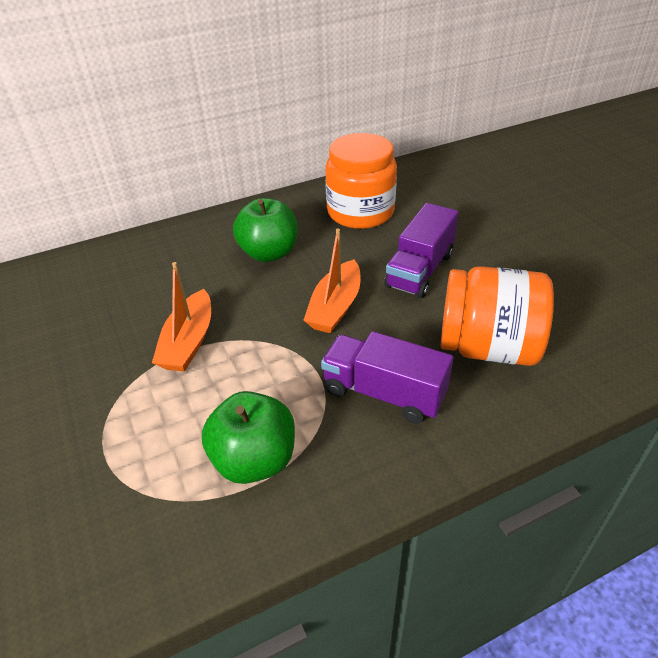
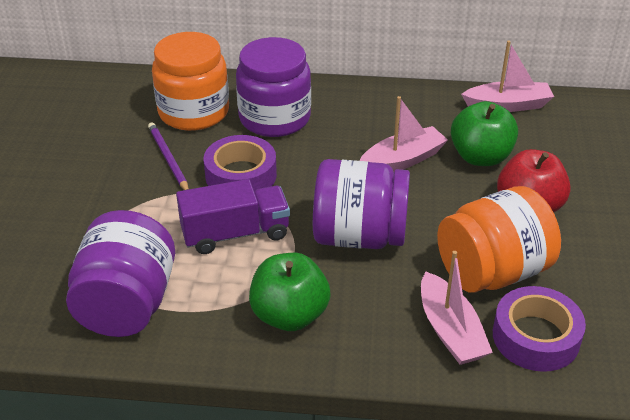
orange boat: 2 -> 0
pink boat: 0 -> 3
purple jar: 0 -> 3
purple pencil: 0 -> 1
purple tape: 0 -> 2
purple truck: 2 -> 1
red apple: 0 -> 1

